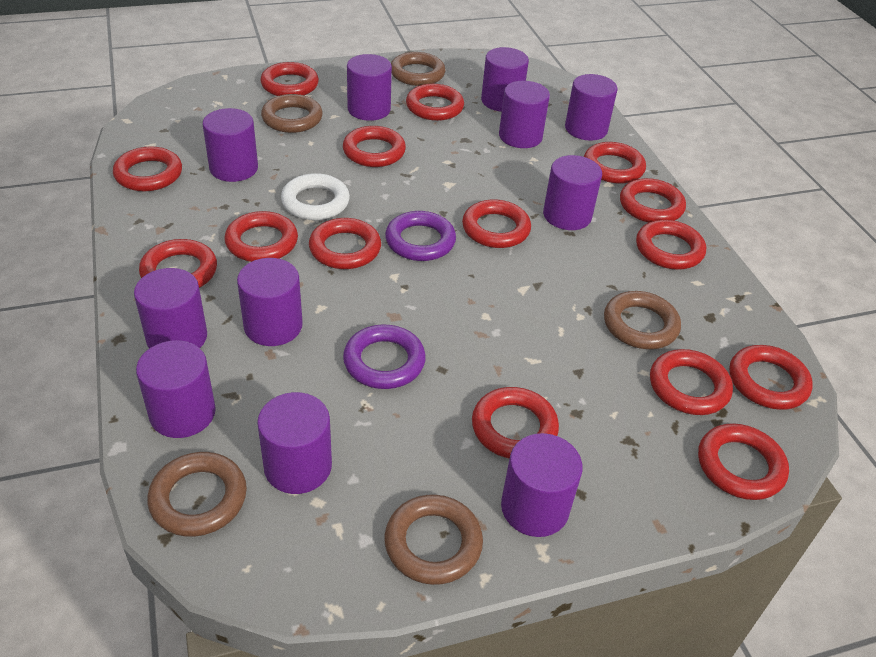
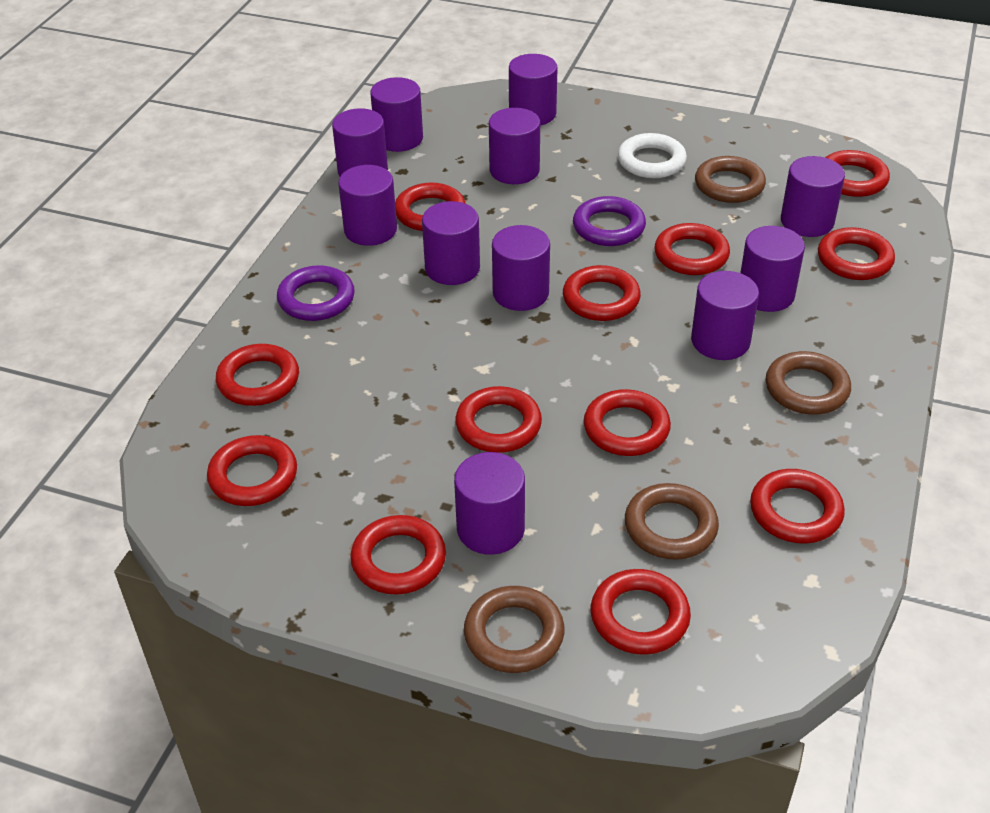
brown ring: 5 -> 4
red ring: 15 -> 12

